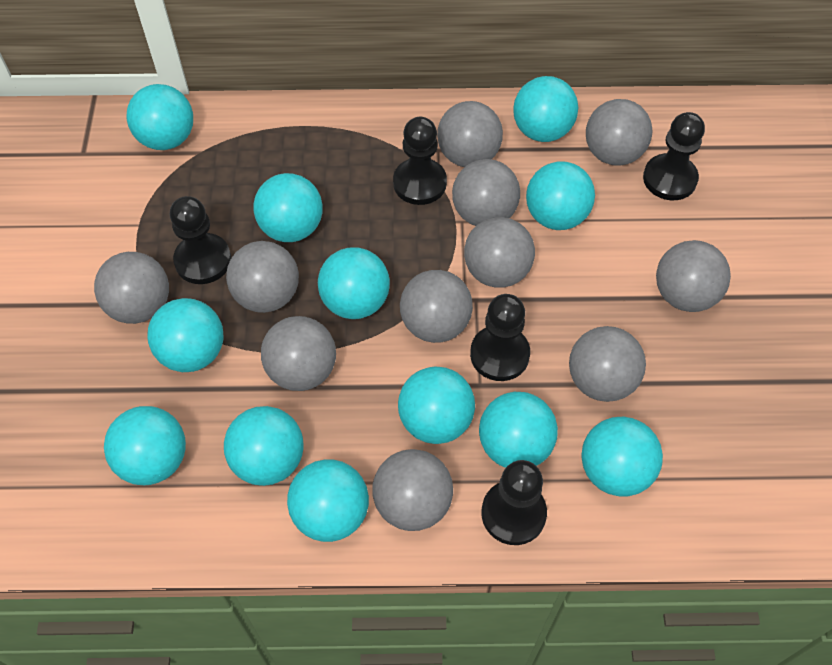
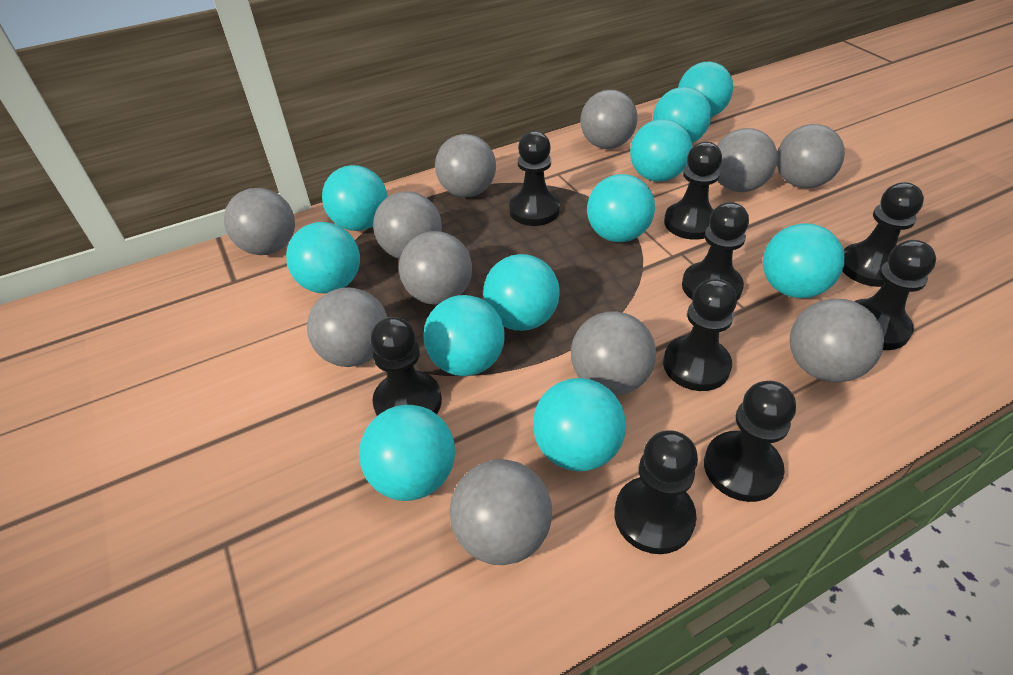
black pawn: 5 -> 9
turquoise ball: 12 -> 11

